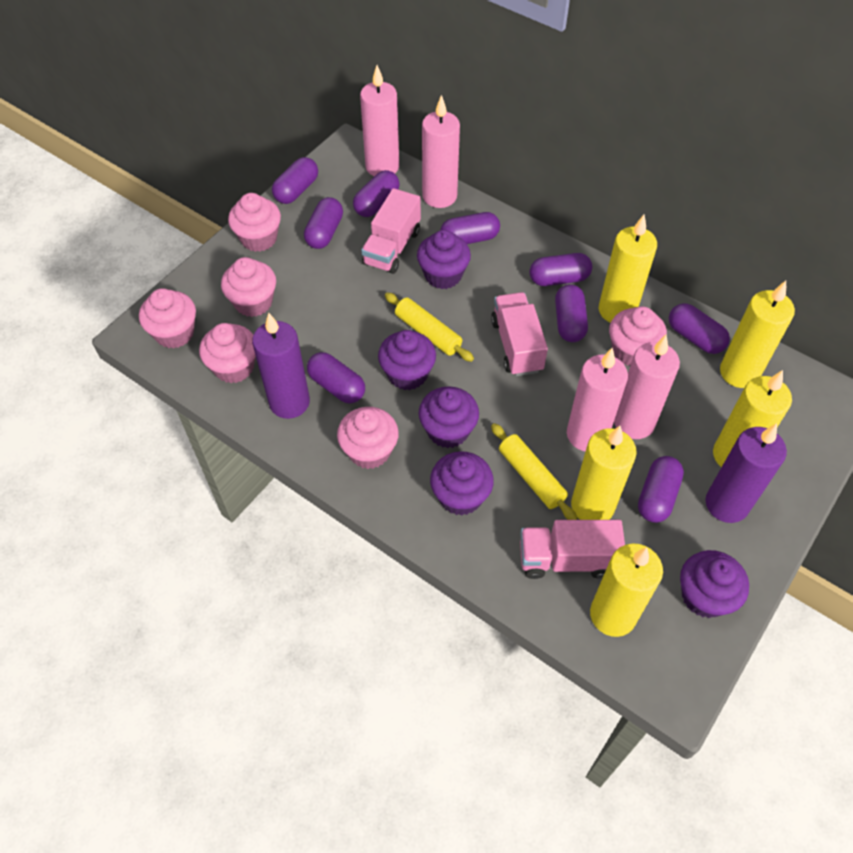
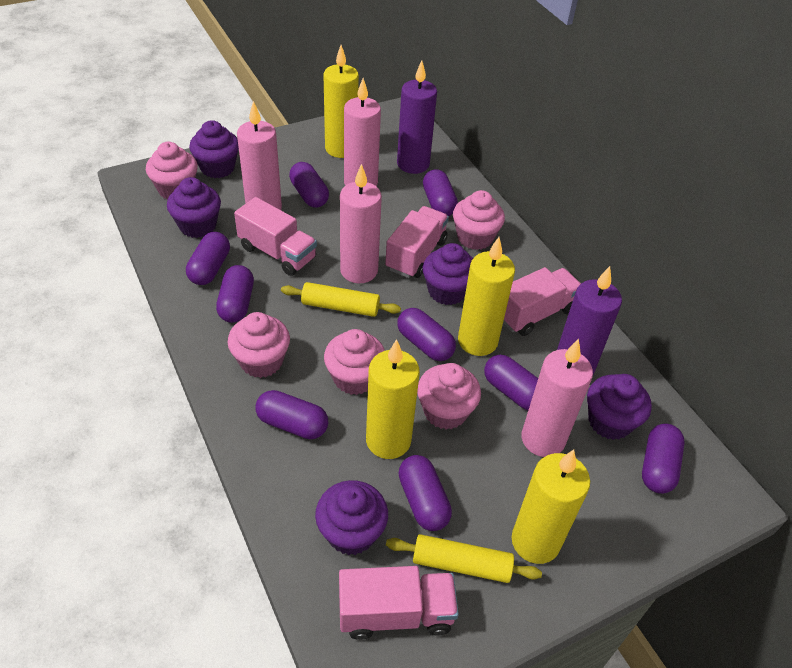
pink cupcake: 6 -> 5
pink truck: 3 -> 4
yellow candle: 5 -> 4

